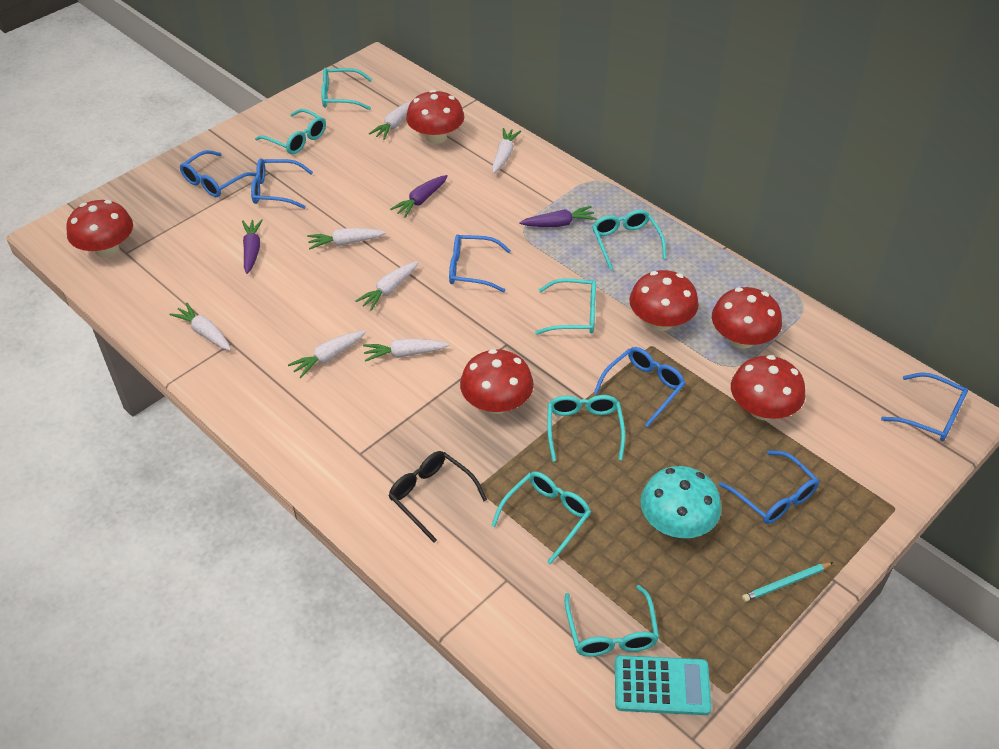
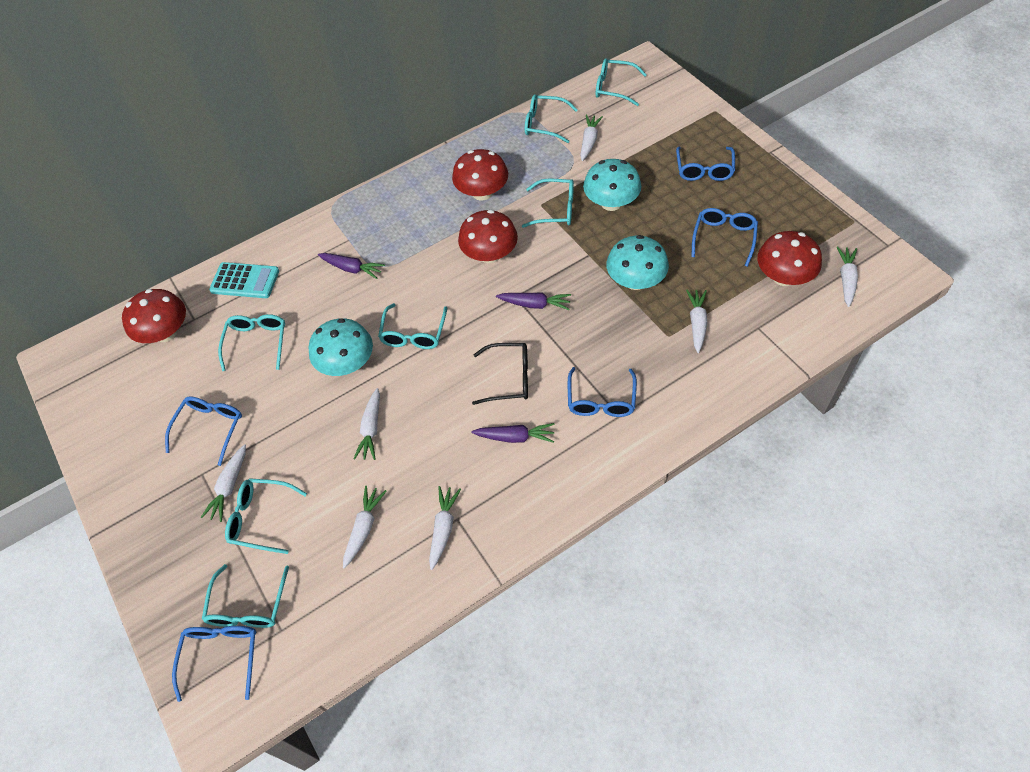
blue glasses: 6 -> 5
red mushroom: 6 -> 4
turquoise mushroom: 1 -> 3
turquoise pencil: 1 -> 0

